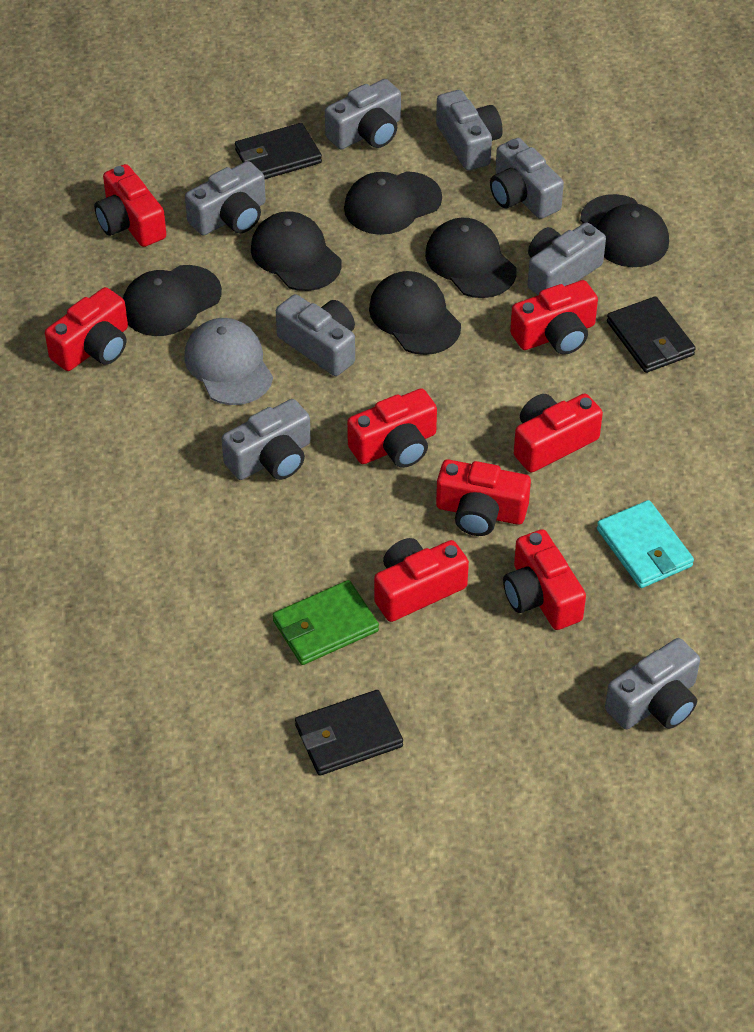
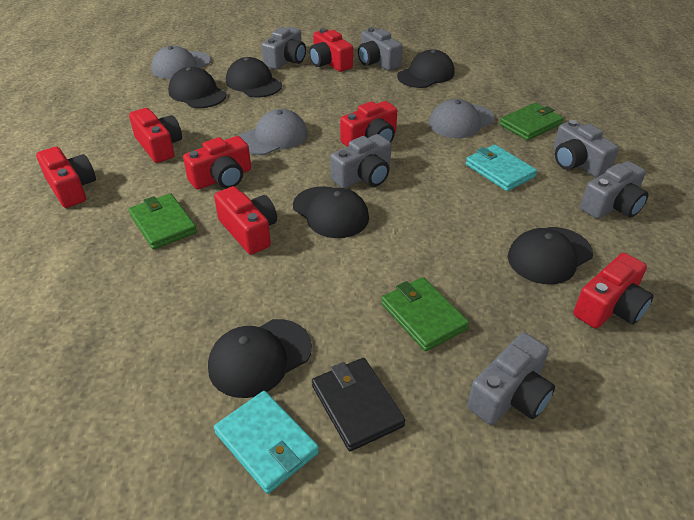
black wallet: 3 -> 1
green wallet: 1 -> 3
grey camera: 8 -> 6
grey cap: 1 -> 3
red camera: 8 -> 7
turquoise wallet: 1 -> 2

